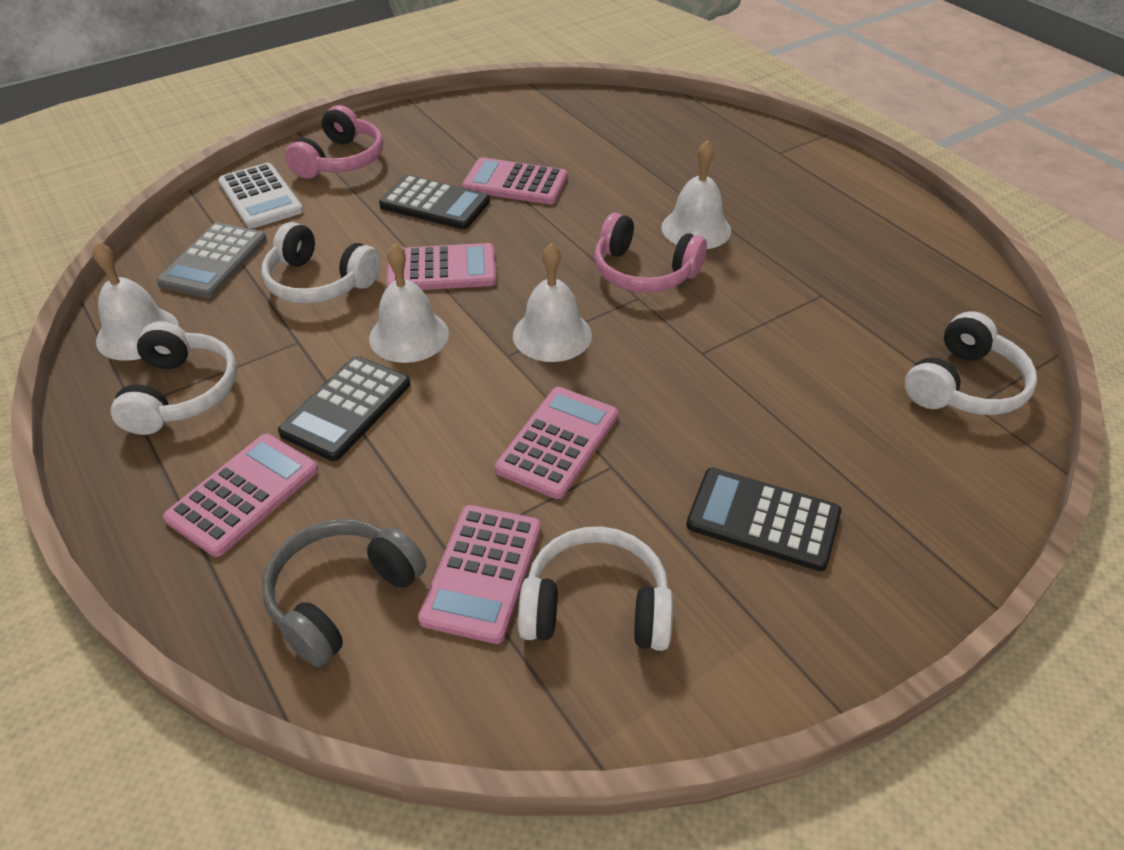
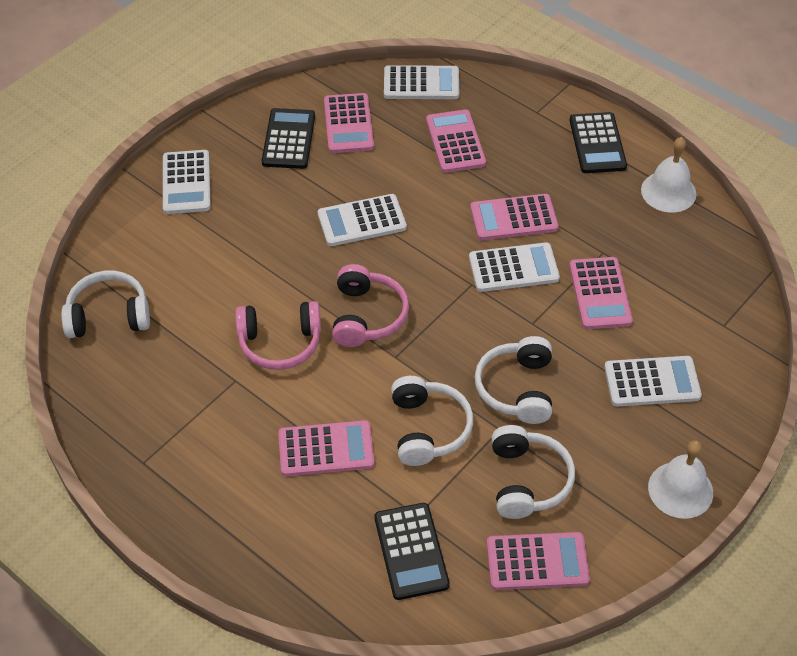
grey calculator: 1 -> 0
grey headphones: 1 -> 0
pink calculator: 5 -> 6
white bell: 4 -> 2
white calculator: 1 -> 5

